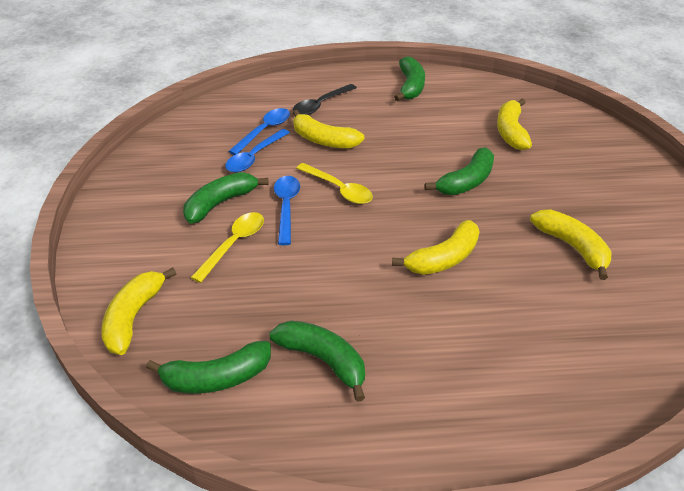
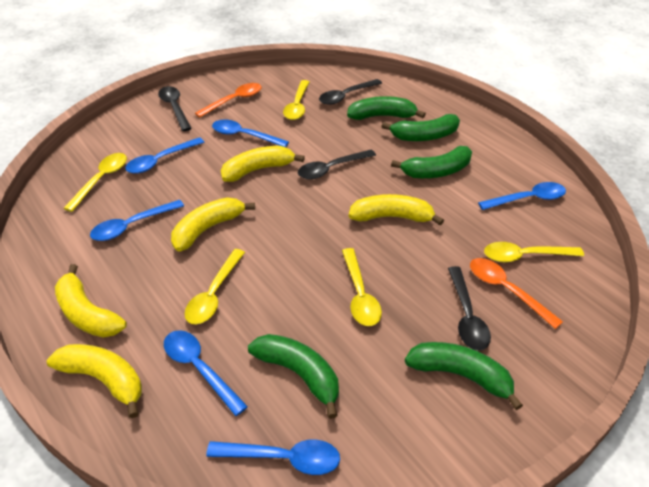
black spoon: 1 -> 4
blue spoon: 3 -> 6
orange spoon: 0 -> 2
yellow spoon: 2 -> 5

